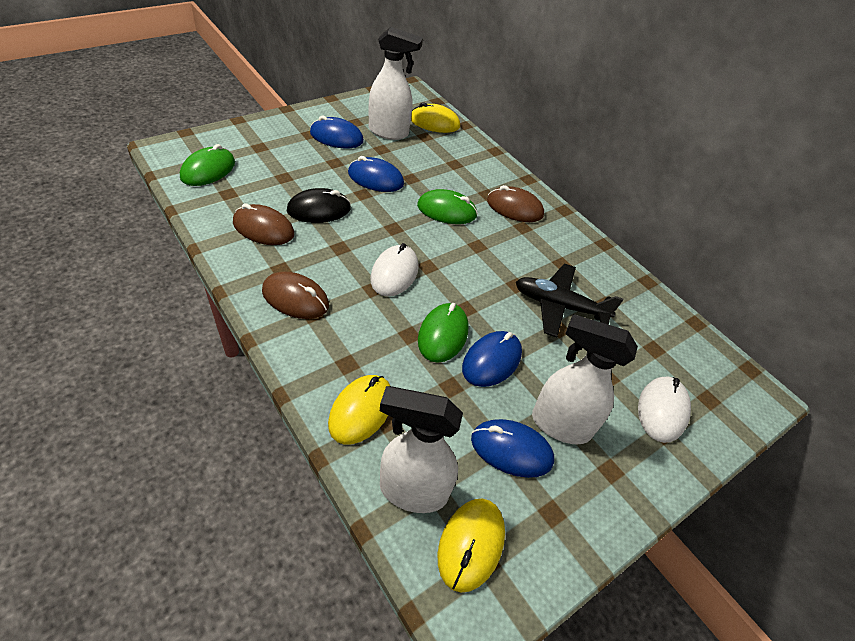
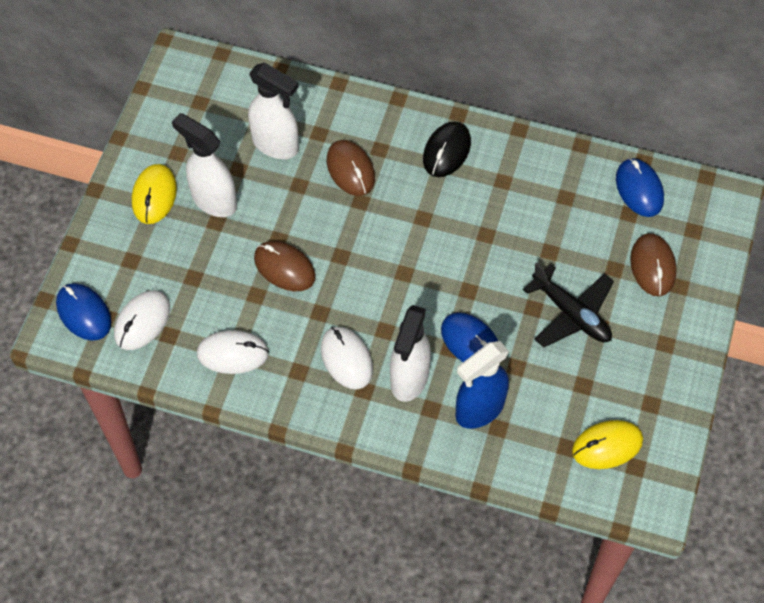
blue mouse: 4 -> 3
blue spray bottle: 0 -> 1
green mouse: 3 -> 0
white mouse: 2 -> 3
yellow mouse: 3 -> 2

